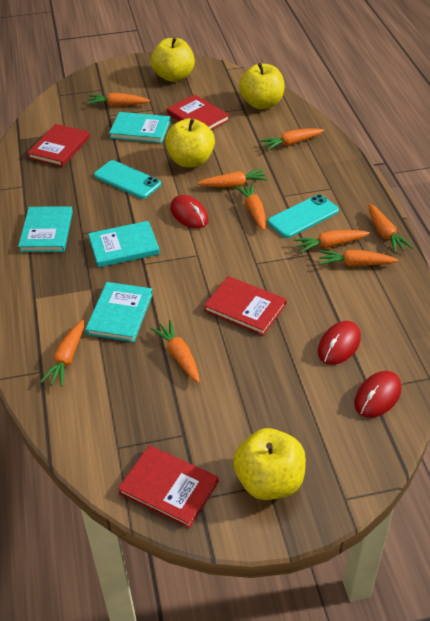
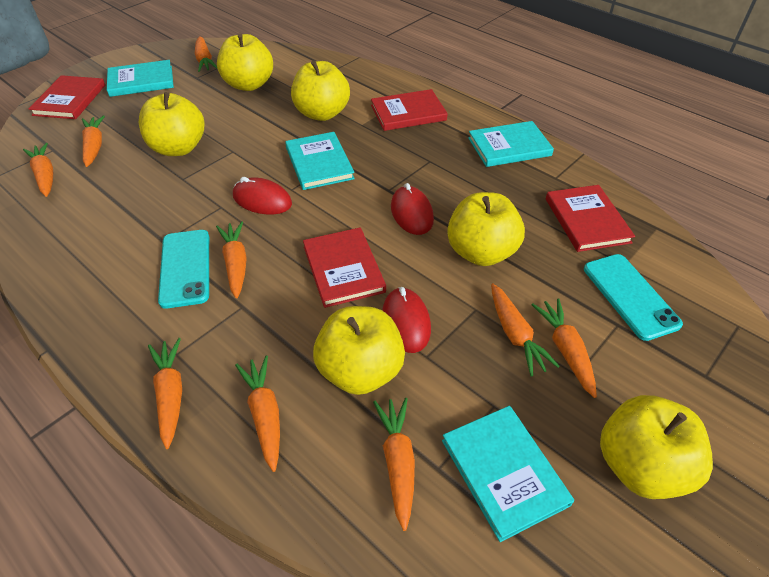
yellow apple: 4 -> 6

